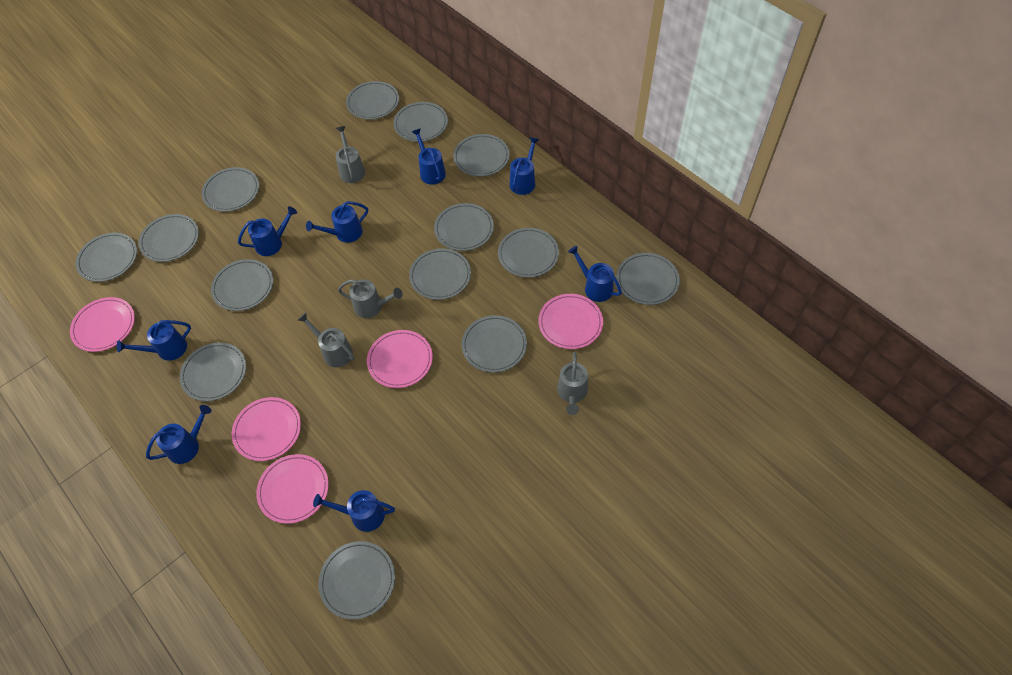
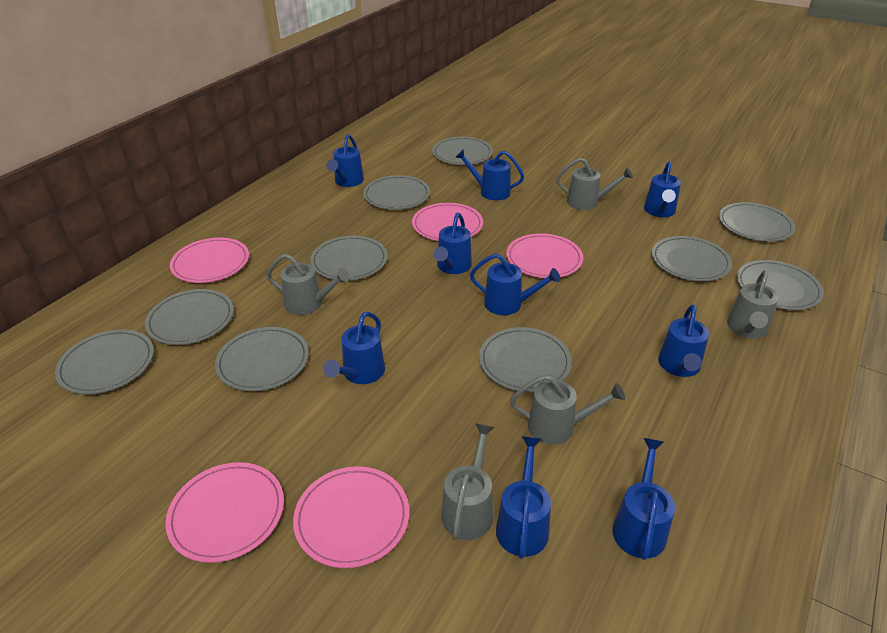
blue watering can: 8 -> 9
grey plate: 14 -> 10
grey watering can: 4 -> 5

